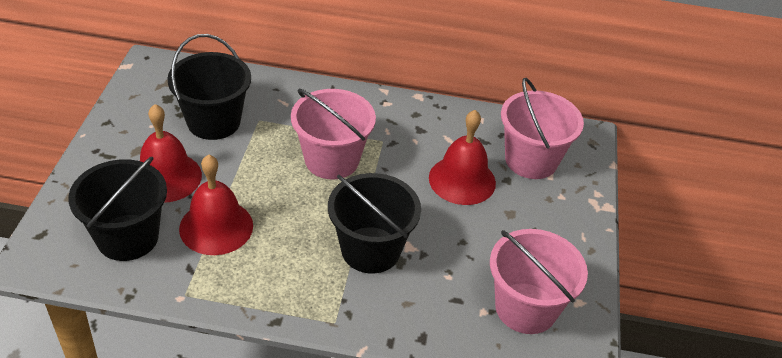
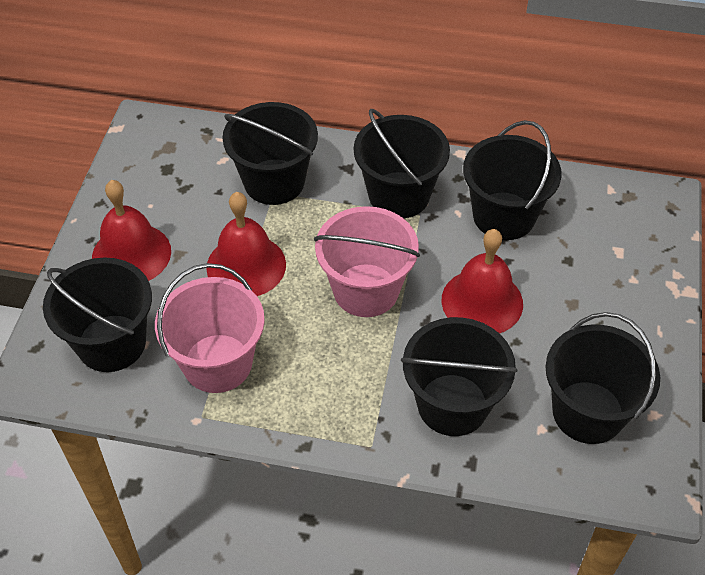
black bucket: 3 -> 6
pink bucket: 3 -> 2

